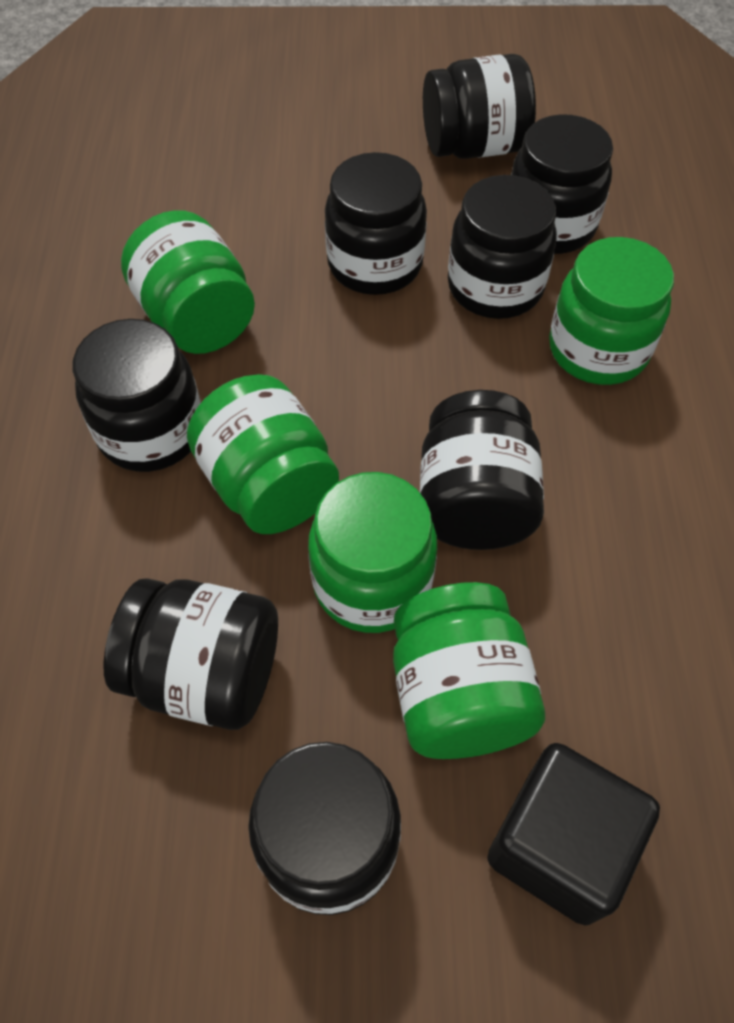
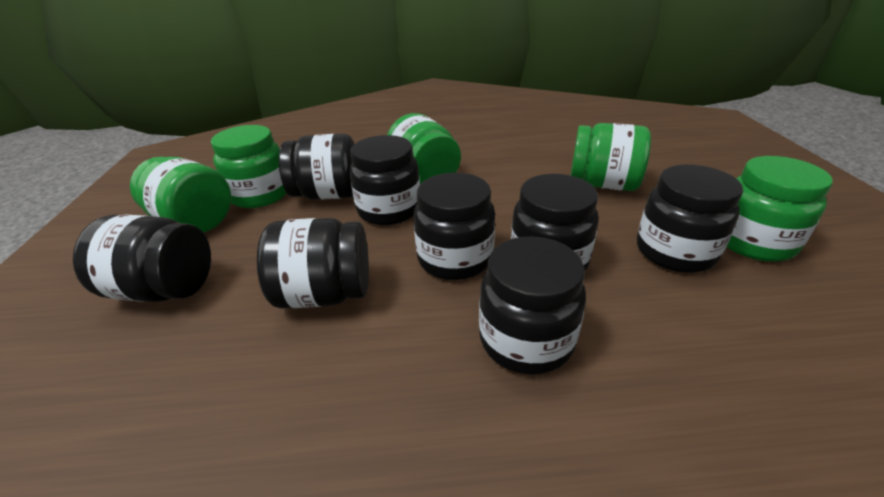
black cube: 1 -> 0

